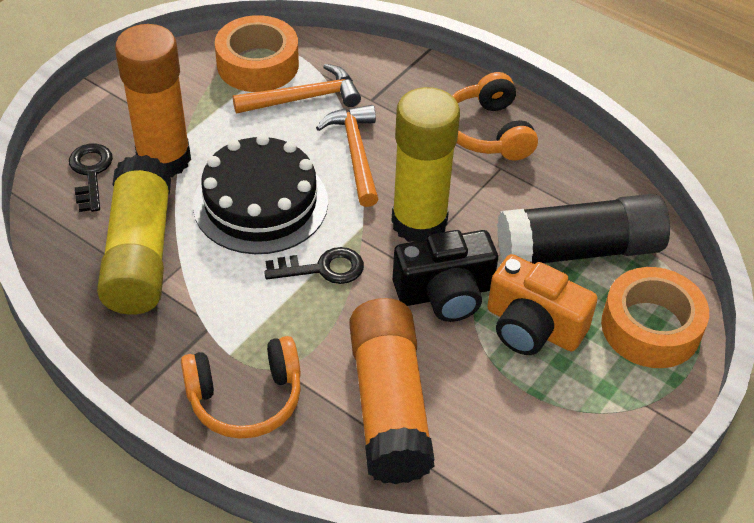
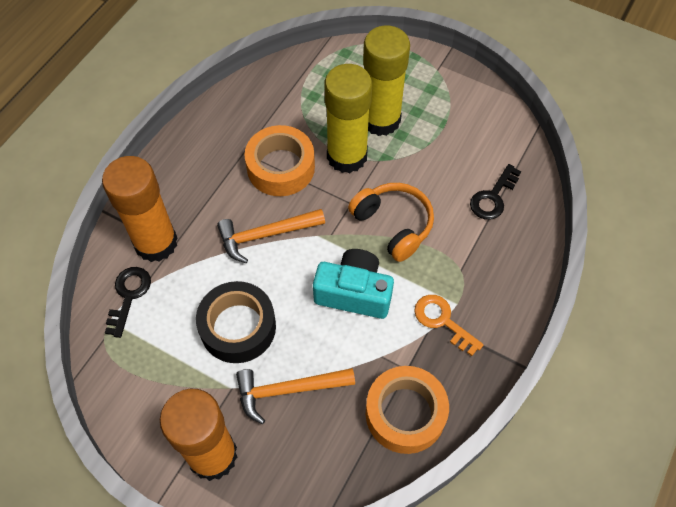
black cake: 1 -> 0
black camera: 1 -> 0
black glue stick: 1 -> 0
black tape: 0 -> 1
orange camera: 1 -> 0
orange headphones: 2 -> 1
orange key: 0 -> 1
turquoise camera: 0 -> 1

